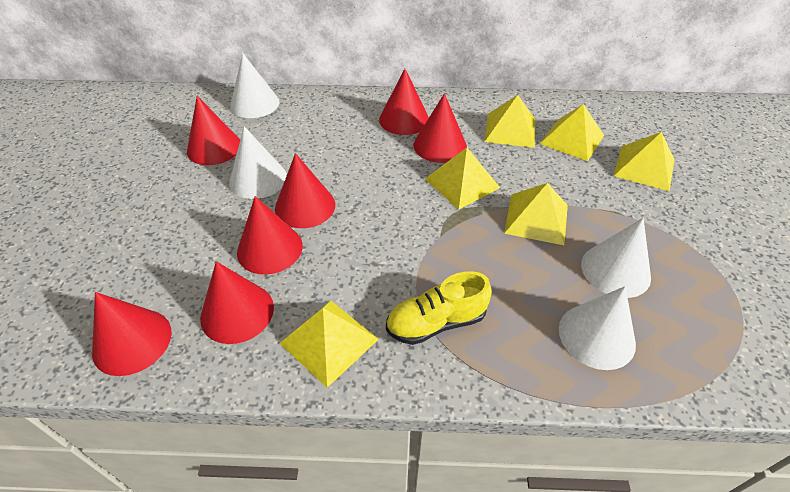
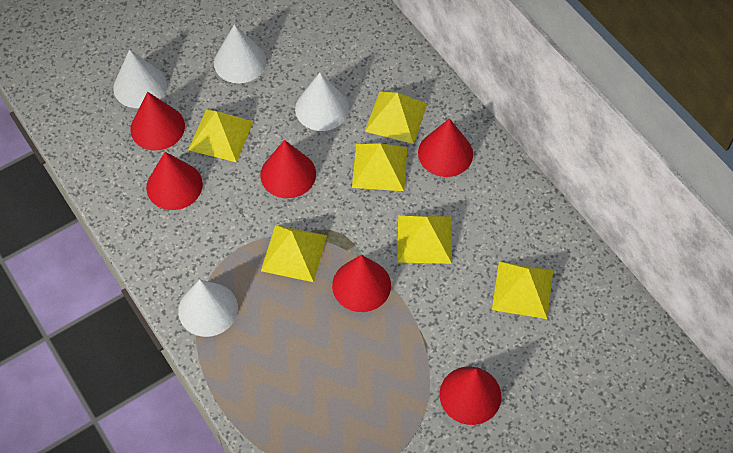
red cone: 7 -> 6
yellow shoe: 1 -> 0

